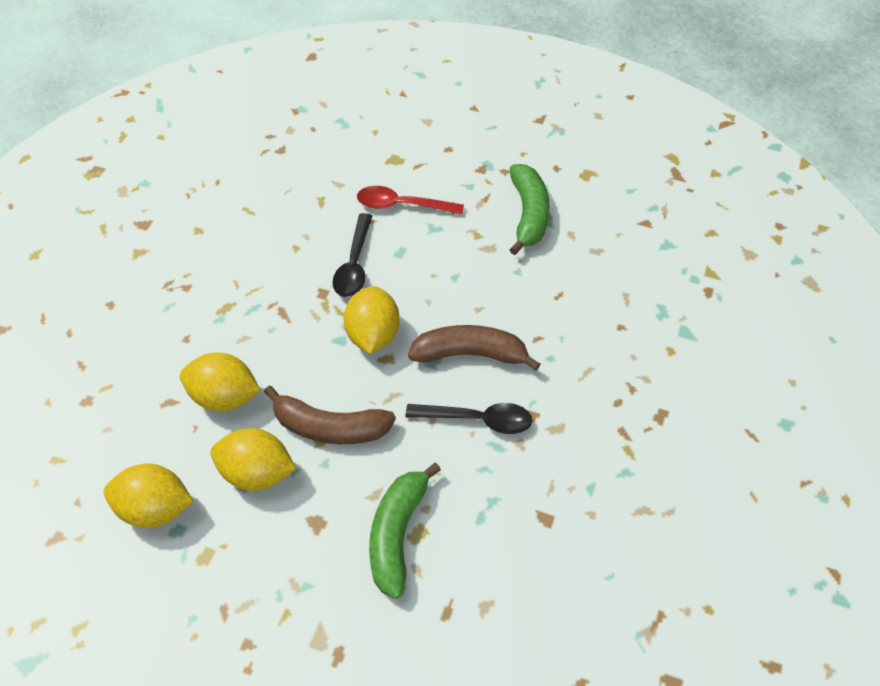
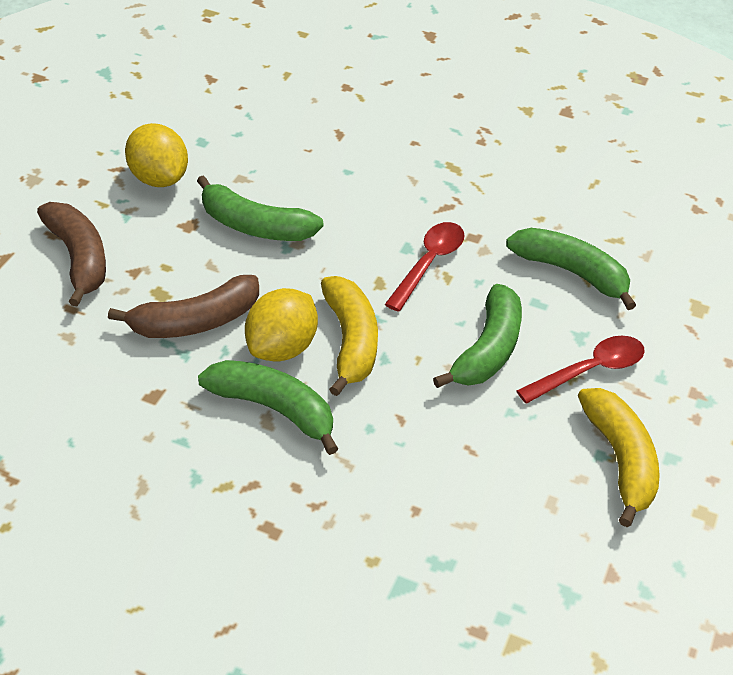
black spoon: 2 -> 0
green banana: 2 -> 4
red spoon: 1 -> 2
yellow banana: 0 -> 2
yellow lemon: 4 -> 2

